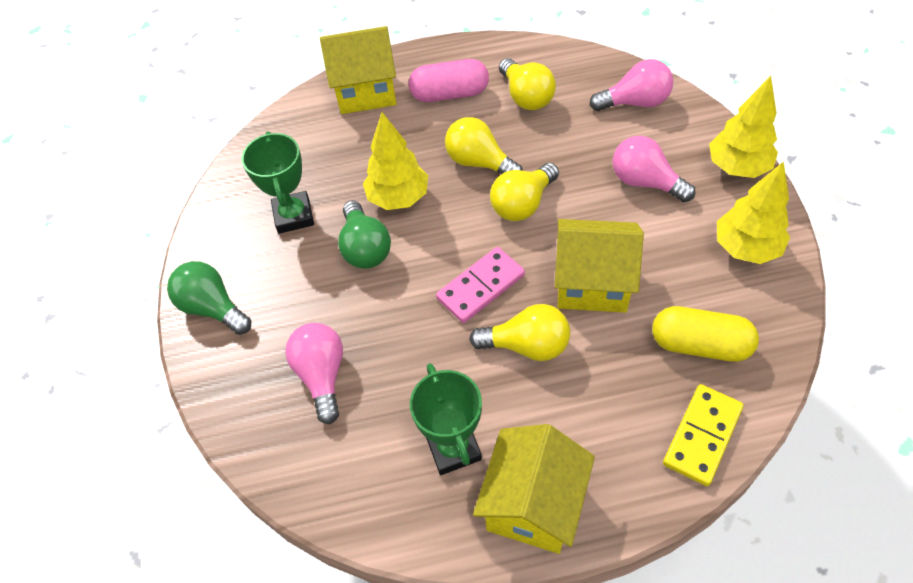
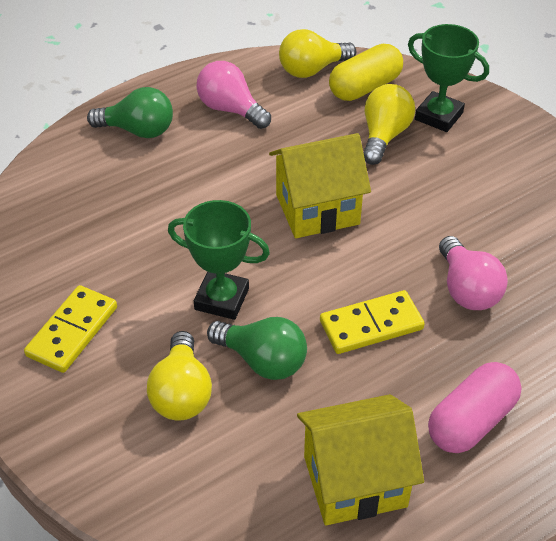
pink domino: 1 -> 0
pink light bulb: 3 -> 2
yellow domino: 1 -> 2
yellow house: 3 -> 2
yellow light bulb: 4 -> 3
yellow tree: 3 -> 0

